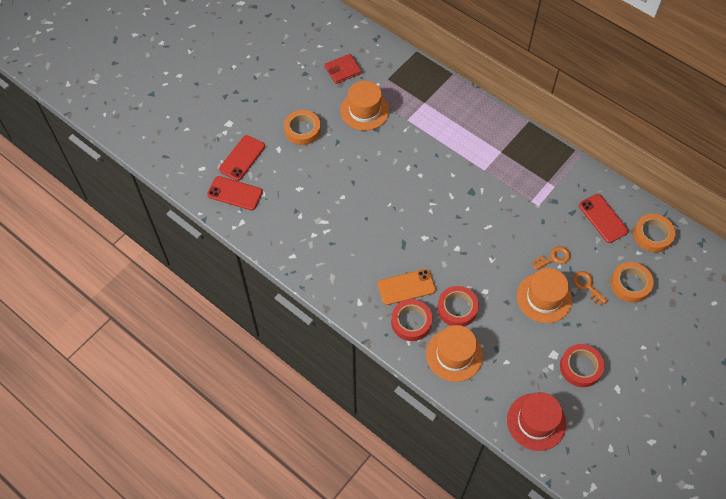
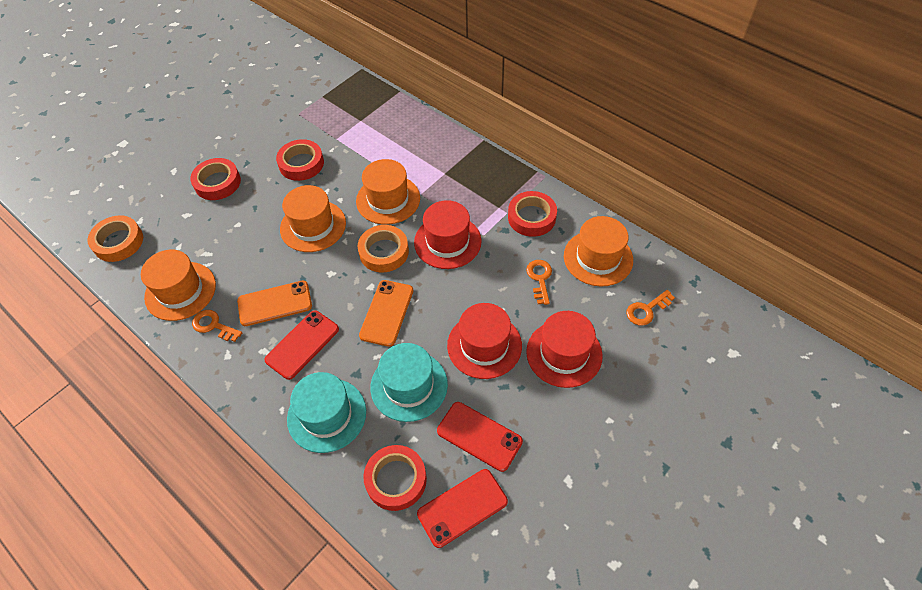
orange hat: 3 -> 4
orange key: 2 -> 3
orange phone: 1 -> 2
orange tape: 3 -> 2
red hat: 1 -> 3
red tape: 3 -> 4
red wallet: 1 -> 0
turquoise hat: 0 -> 2

